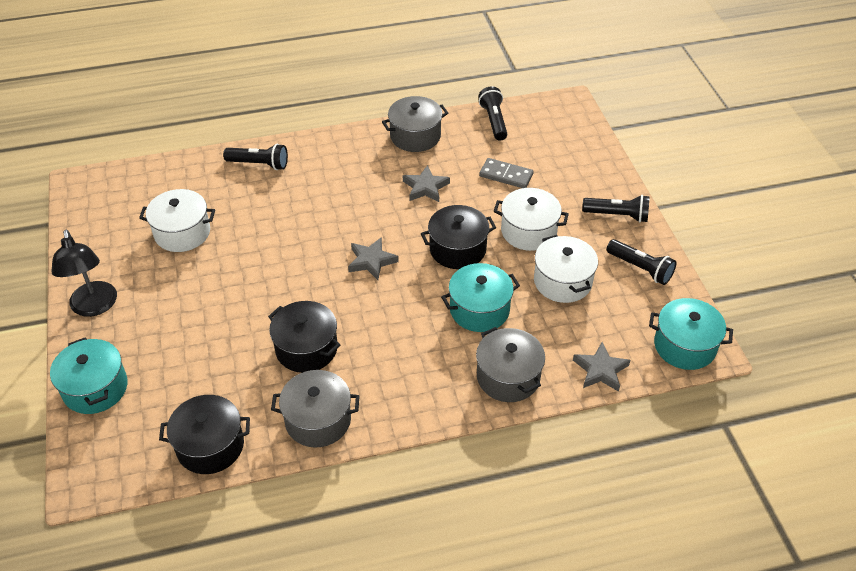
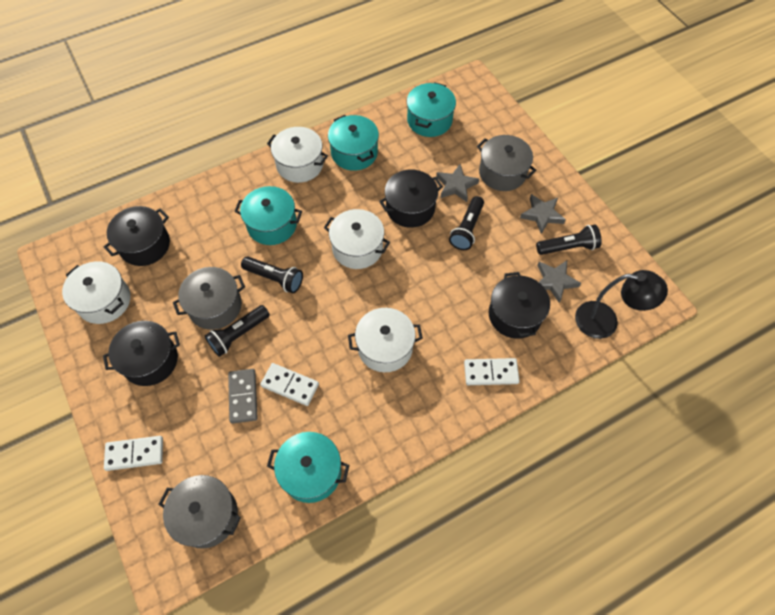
black pot: 3 -> 4
turquoise pot: 3 -> 4
white domino: 0 -> 3
white pot: 3 -> 4

